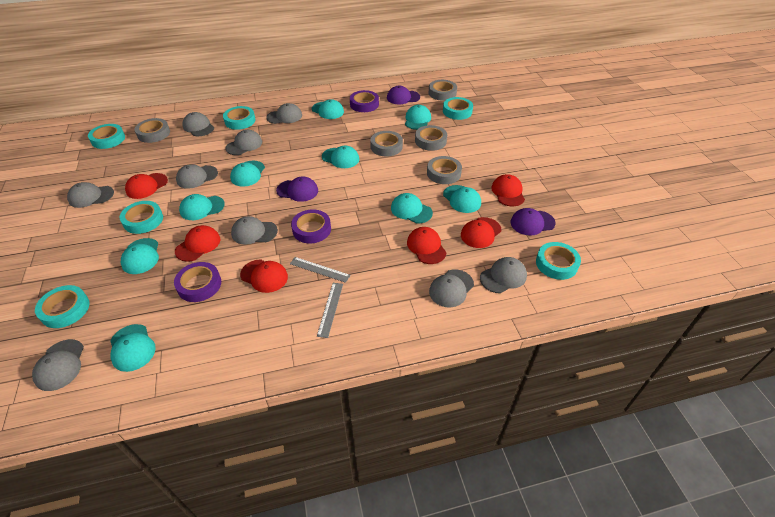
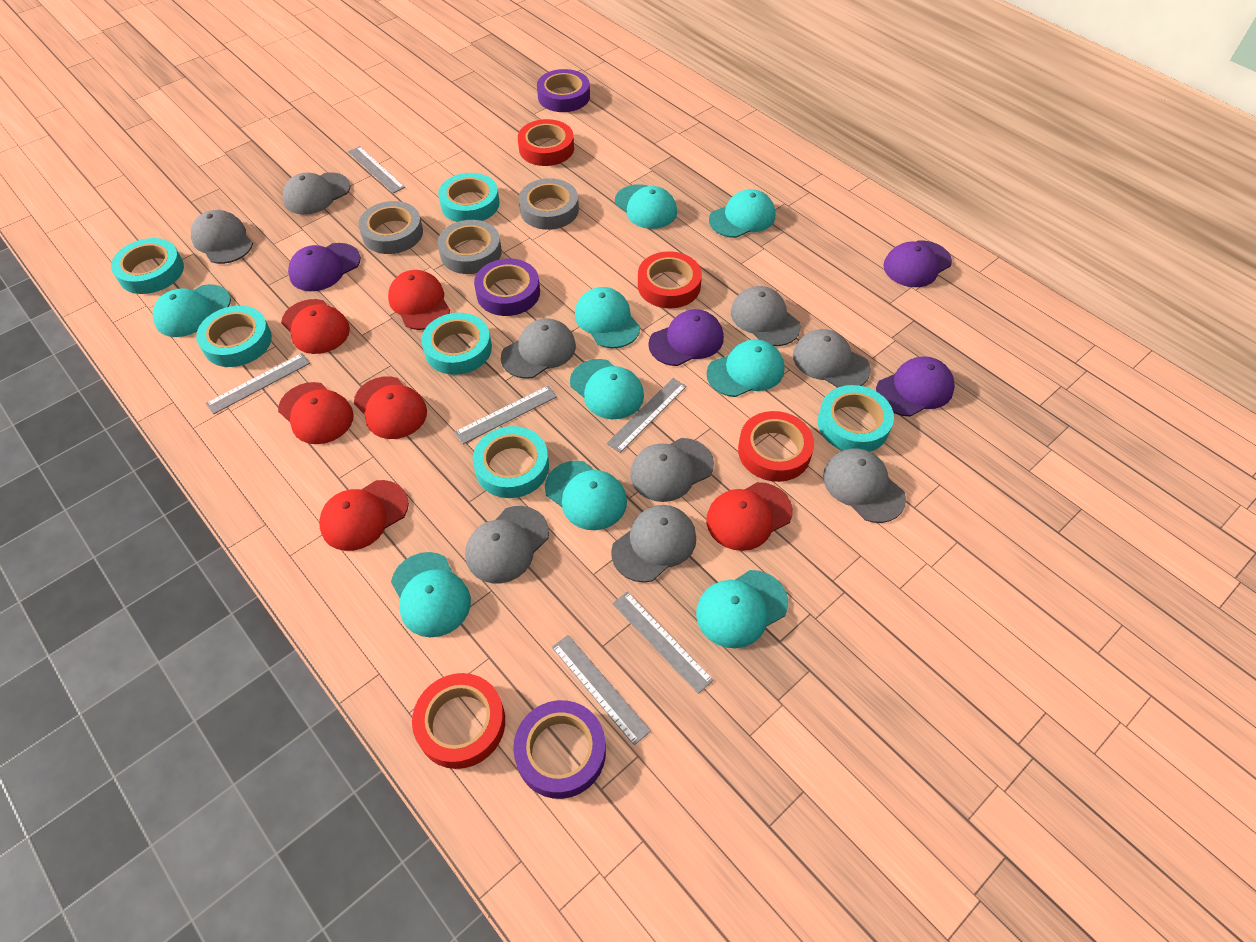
grey ruler: 2 -> 6
grey tape: 5 -> 3
purple cap: 3 -> 4
red tape: 0 -> 4

